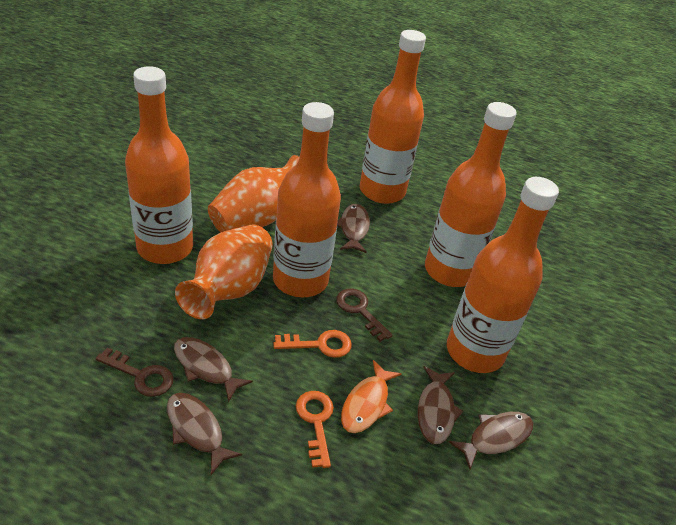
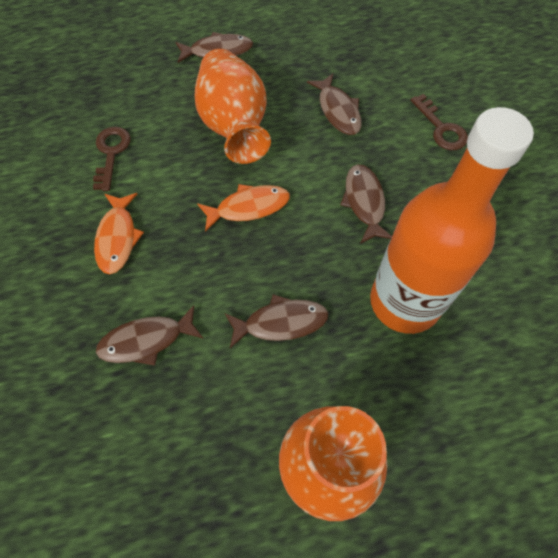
orange bottle: 5 -> 1
orange fish: 1 -> 2
orange key: 2 -> 0

